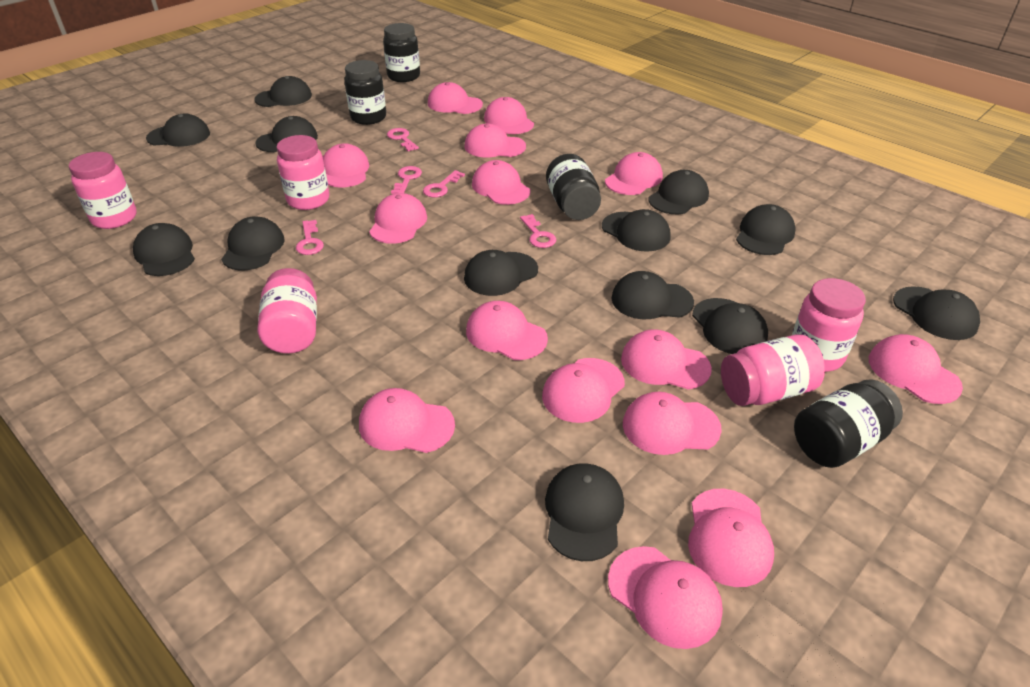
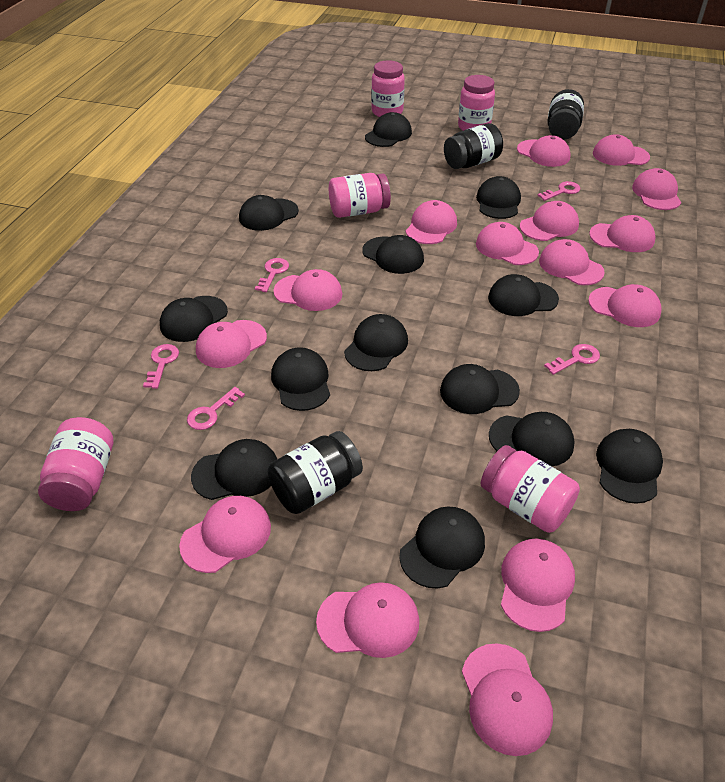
black jar: 4 -> 3

